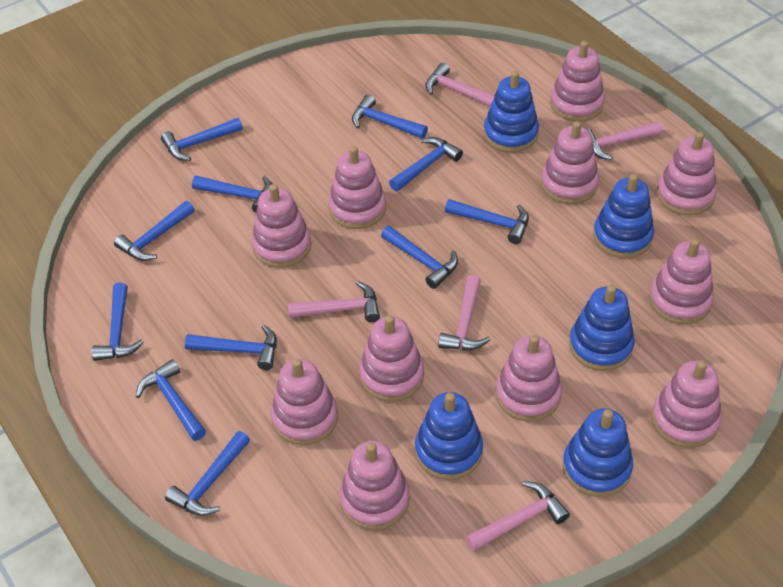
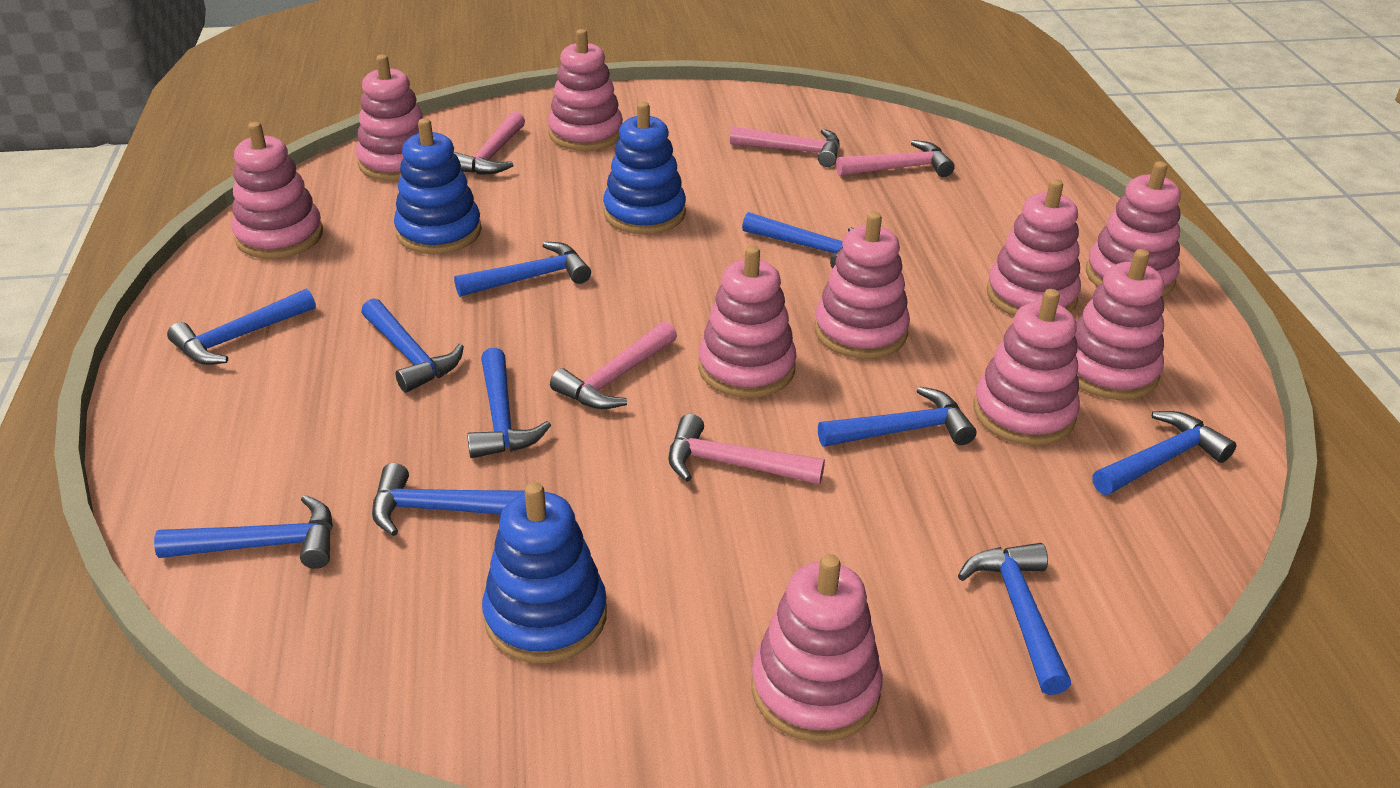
blue hammer: 11 -> 10
blue stacking toy: 5 -> 3
pink stacking toy: 11 -> 10

